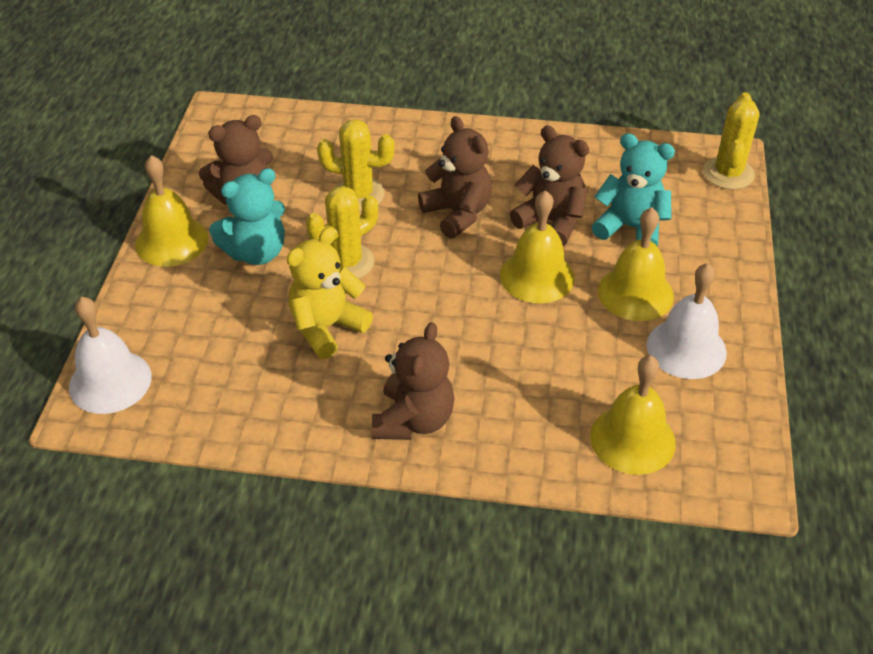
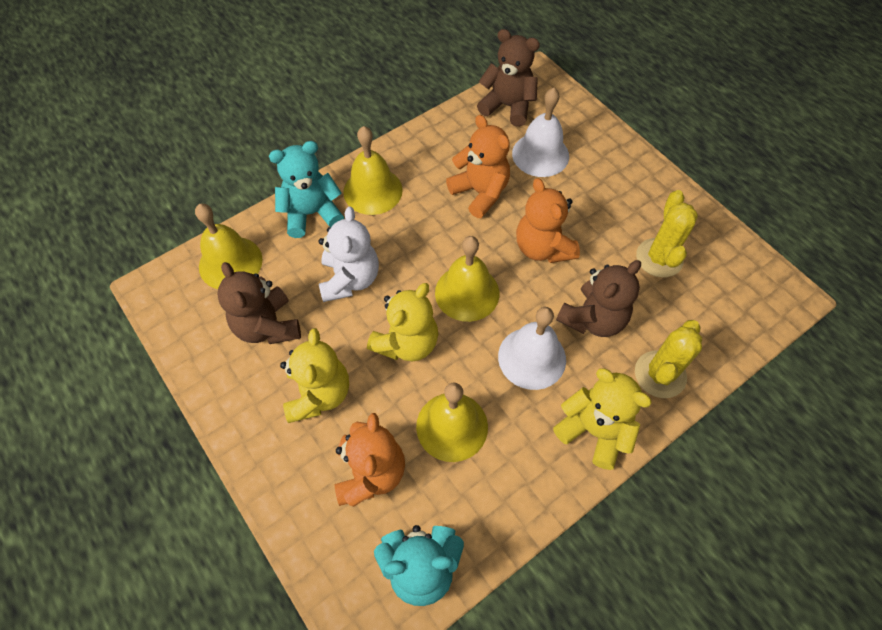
brown teddy bear: 4 -> 3
orange teddy bear: 0 -> 3
white teddy bear: 0 -> 1
yellow cactus: 3 -> 2
yellow teddy bear: 1 -> 3

